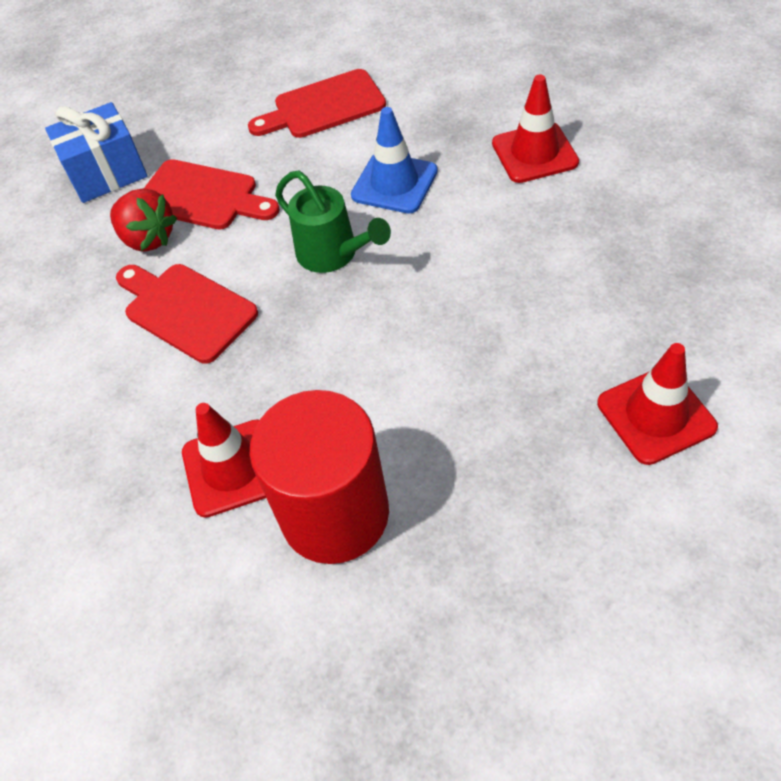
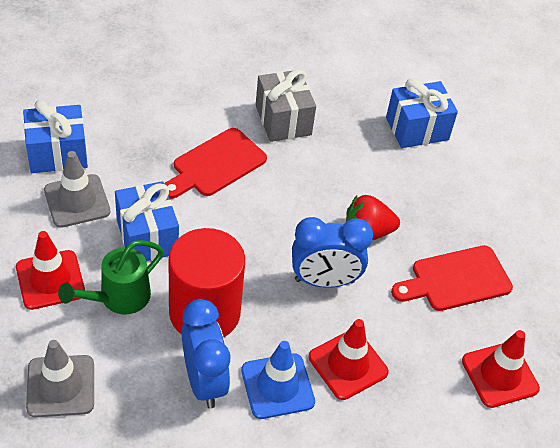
blue clock: 0 -> 2
blue gift: 1 -> 3
grey gift: 0 -> 1
grey traffic cone: 0 -> 2
red cutting board: 3 -> 2

